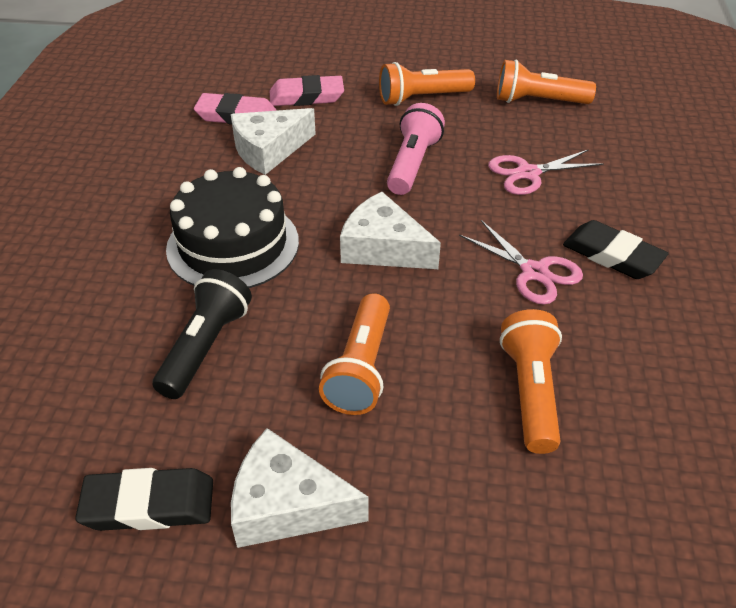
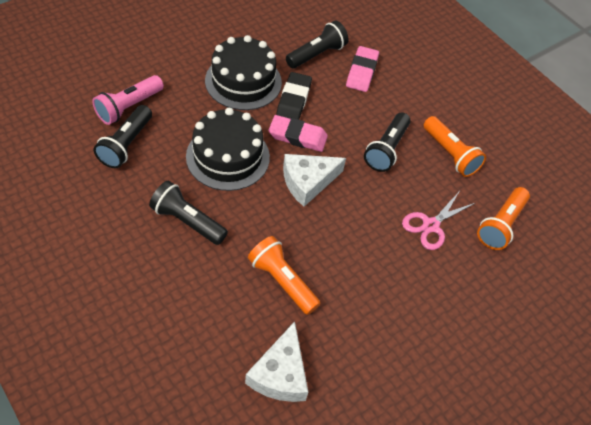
black cake: 1 -> 2
black eraser: 2 -> 1
black flashlight: 1 -> 4
orange flashlight: 4 -> 3
pink scissors: 2 -> 1
white cheese: 3 -> 2

